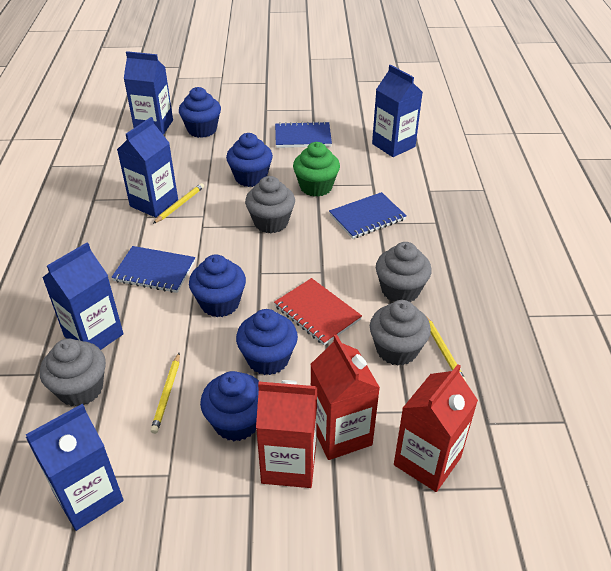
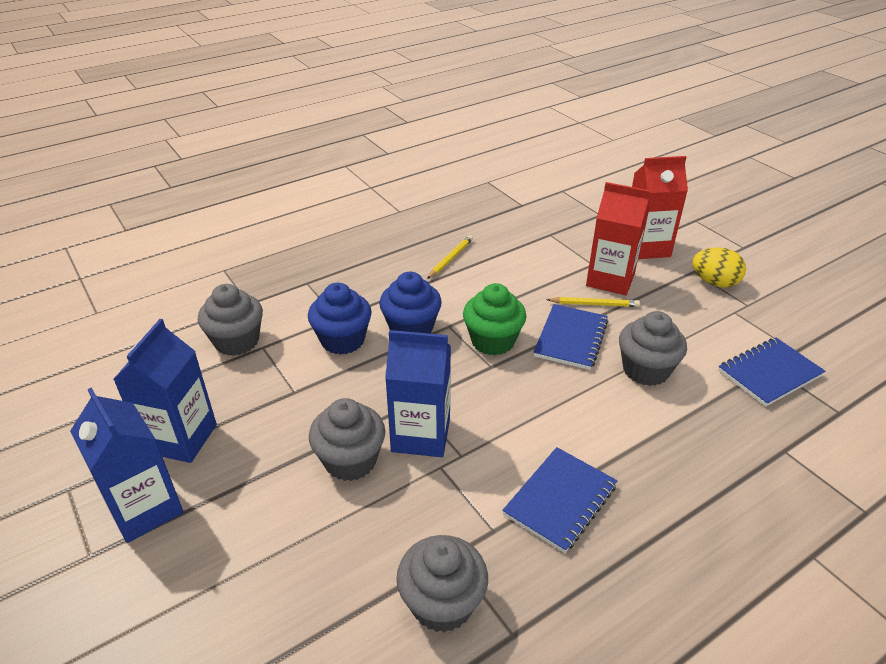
blue carton: 5 -> 3
blue cupcake: 5 -> 2
red carton: 3 -> 2
red notebook: 1 -> 0
yellow egg: 0 -> 1
yellow pencil: 3 -> 2

